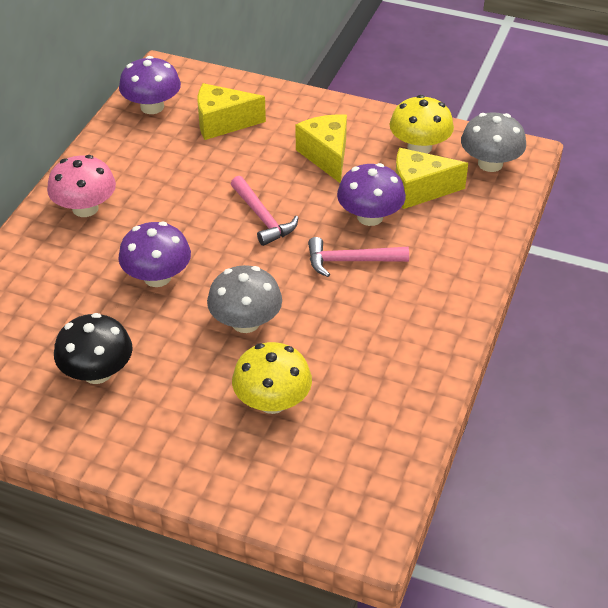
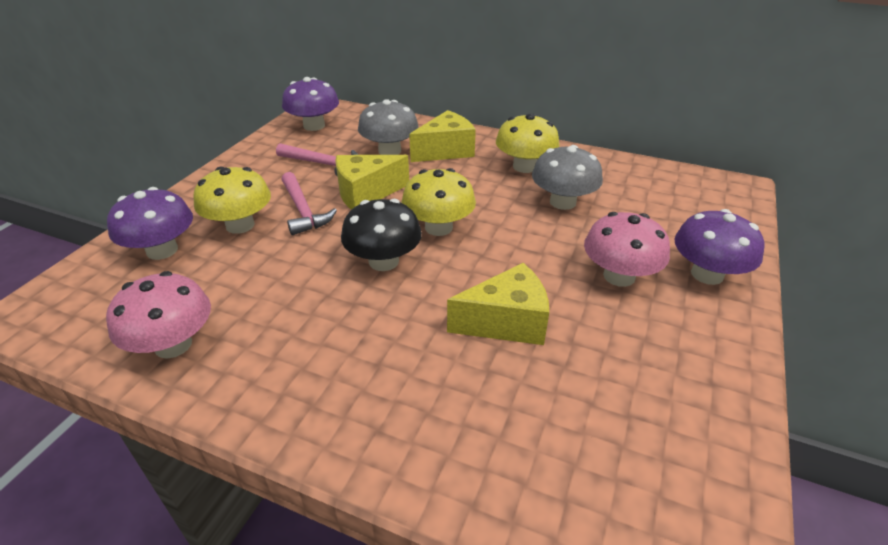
pink mushroom: 1 -> 2
yellow mushroom: 2 -> 3

